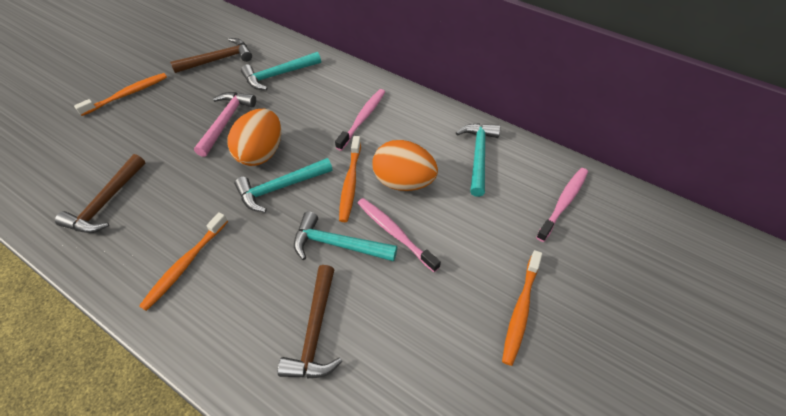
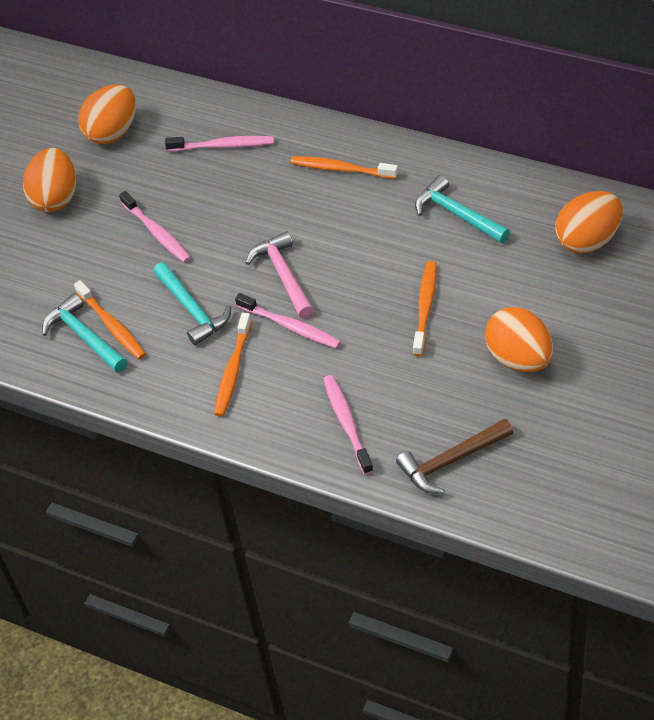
brown hammer: 3 -> 1
orange egg: 2 -> 4
pink toothbrush: 3 -> 4
turquoise hammer: 4 -> 3

